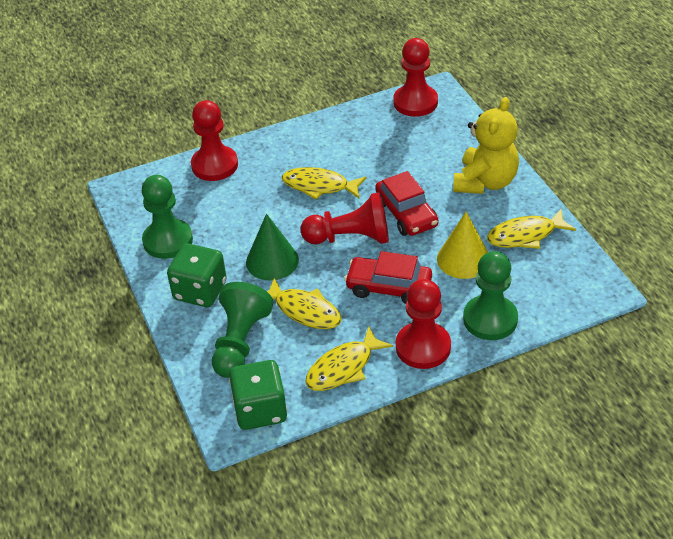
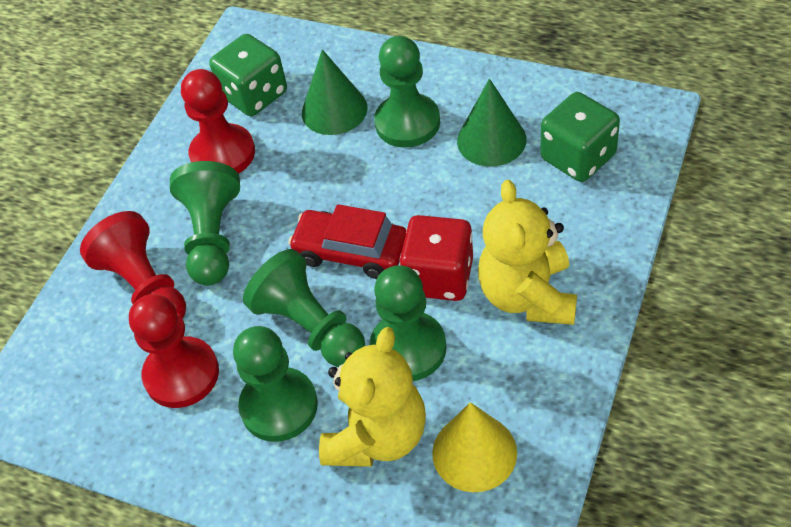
green cone: 1 -> 2
green pawn: 3 -> 5
red car: 2 -> 1
red dice: 0 -> 1
red pawn: 4 -> 3
yellow fish: 4 -> 0
yellow teddy bear: 1 -> 2

